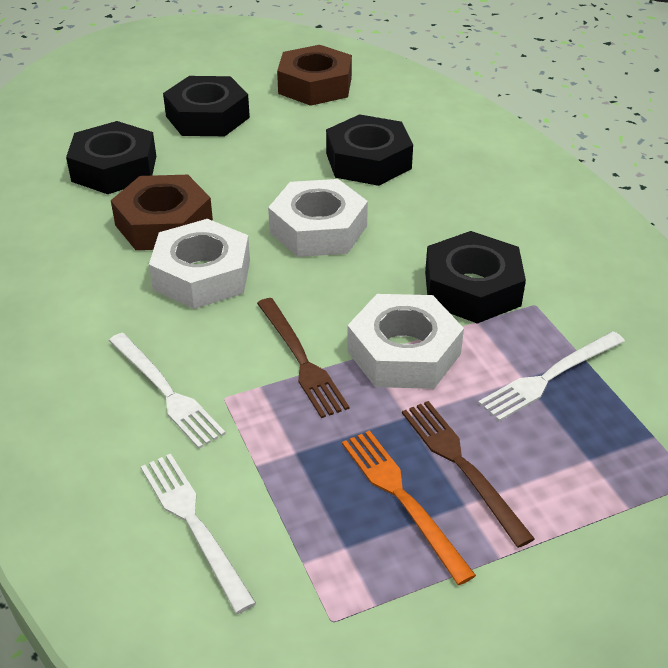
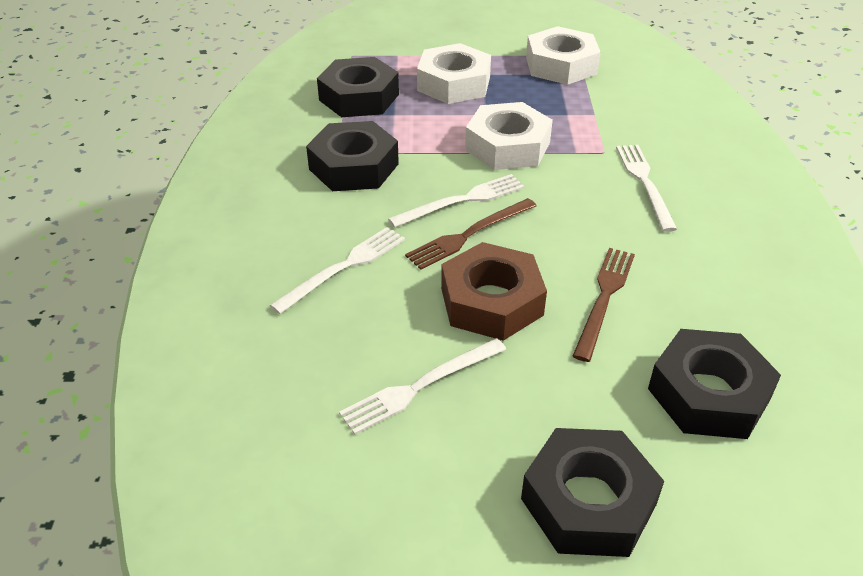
brown nut: 2 -> 1
orange fork: 1 -> 0
white fork: 3 -> 4

